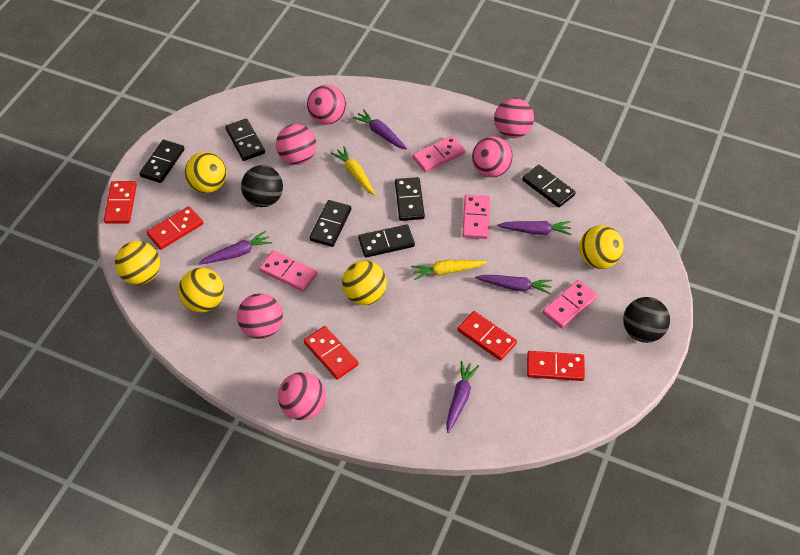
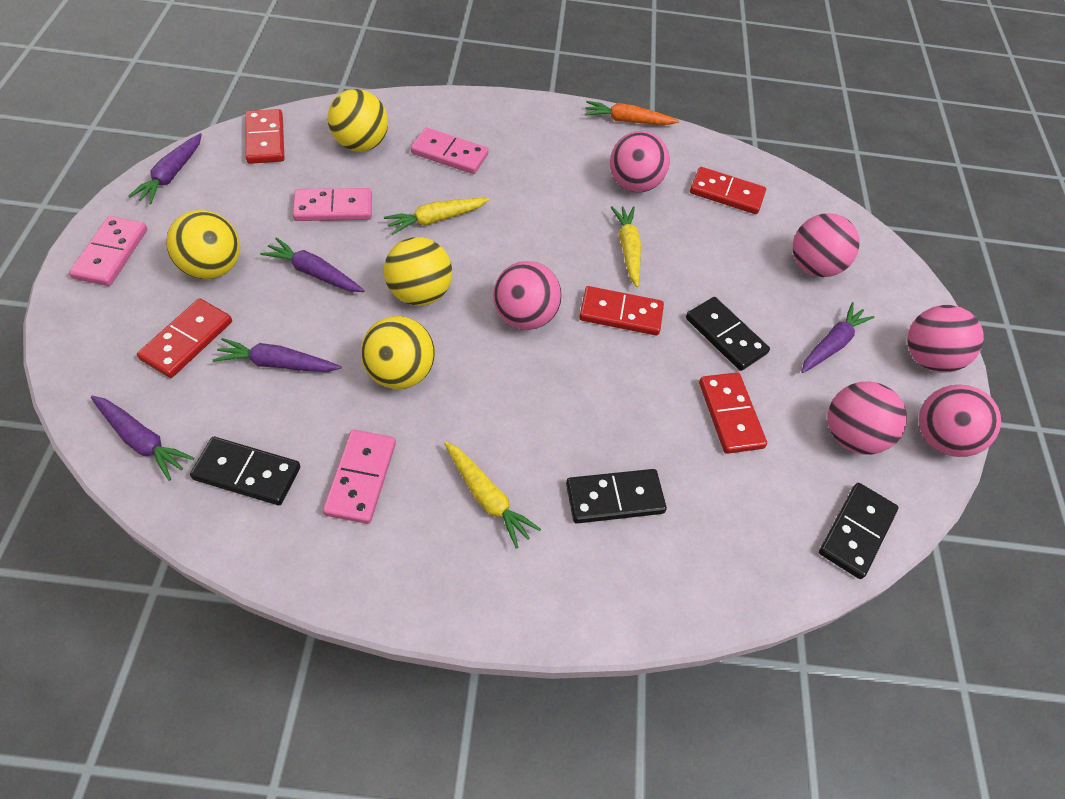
black ball: 2 -> 0
black domino: 6 -> 4
orange carrot: 0 -> 1
yellow ball: 5 -> 4
yellow carrot: 2 -> 3

